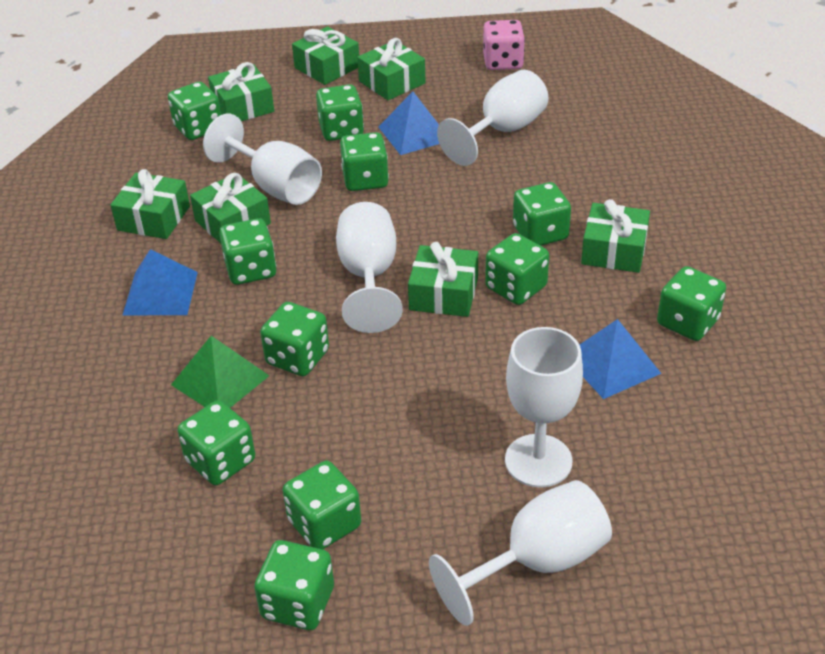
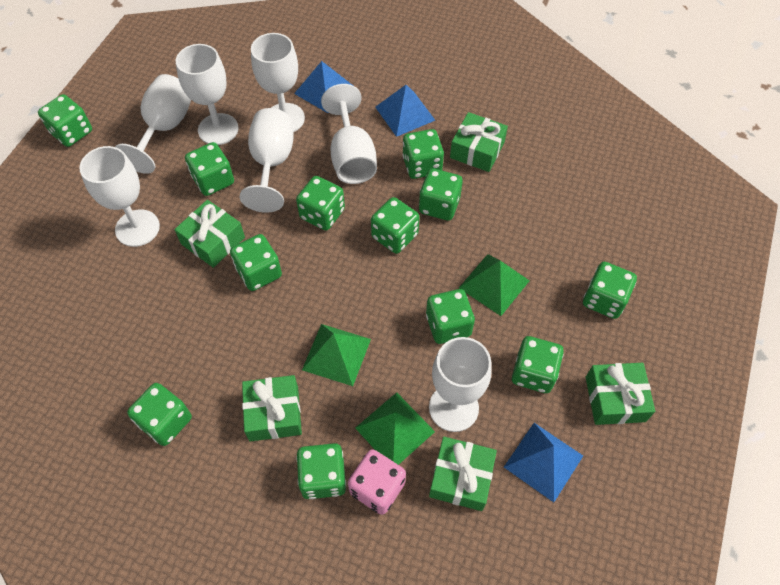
green dice: 11 -> 12
green gift: 7 -> 5
green pyramid: 1 -> 3
white goblet: 5 -> 7

